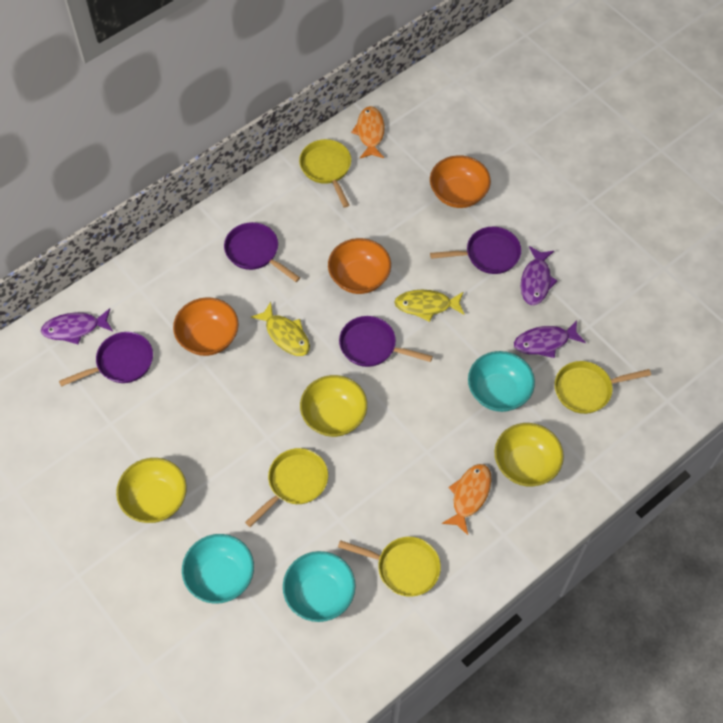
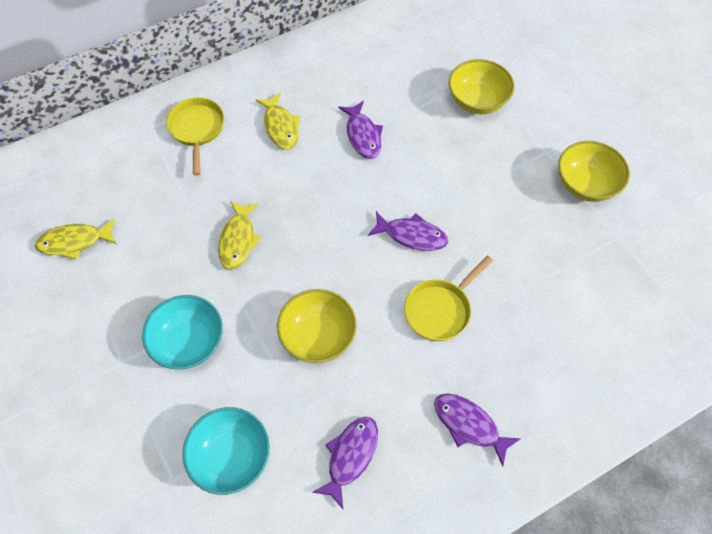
orange bowl: 3 -> 0
orange fish: 2 -> 0
purple fish: 3 -> 4
purple pan: 4 -> 0
turquoise bowl: 3 -> 2
yellow fish: 2 -> 3
yellow pan: 4 -> 2

